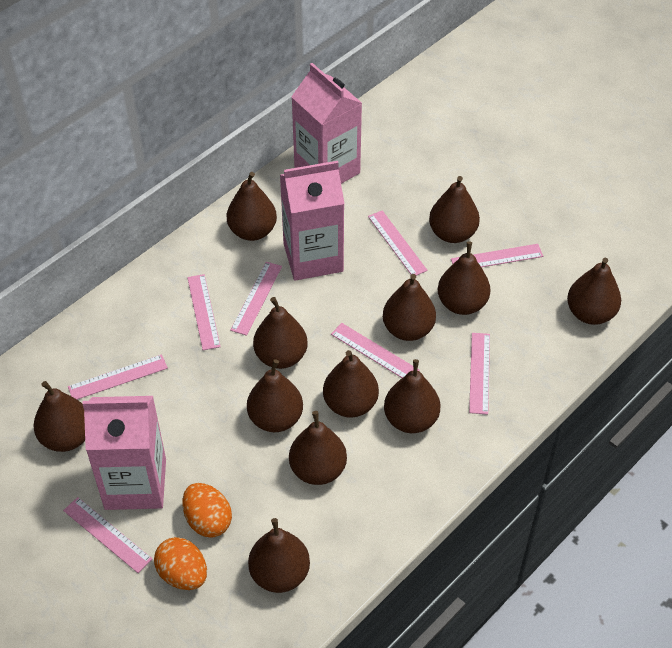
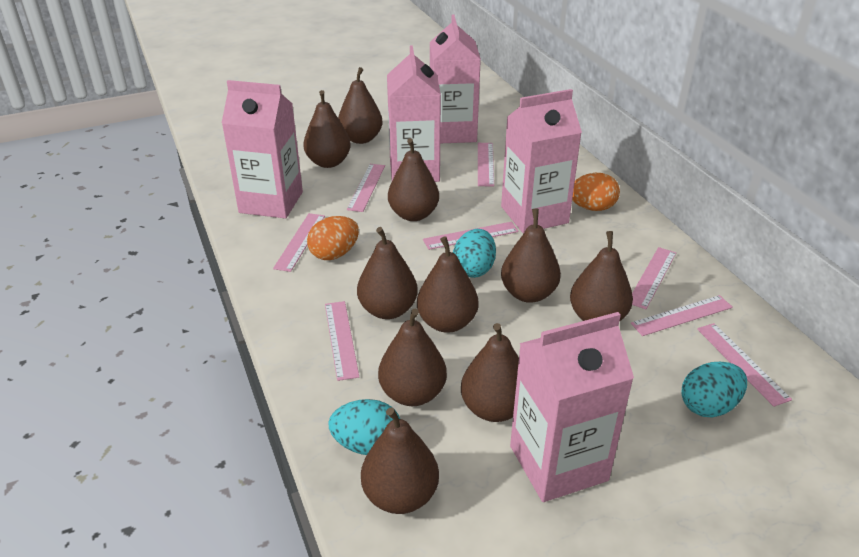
brown pear: 12 -> 10
pink carton: 3 -> 5
turquoise egg: 0 -> 3

